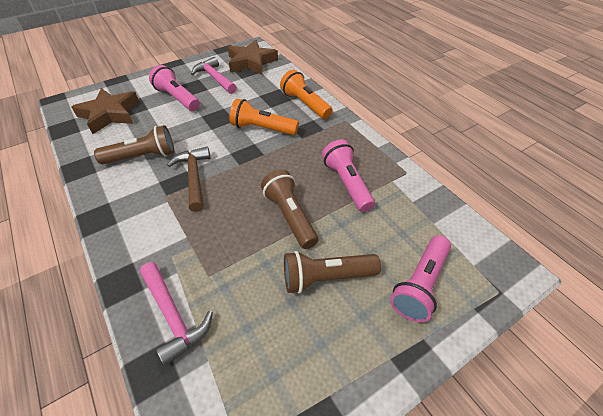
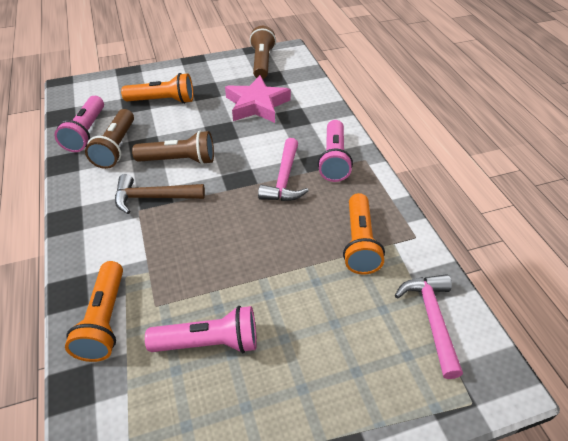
brown star: 2 -> 0
orange flashlight: 2 -> 3
pink star: 0 -> 1

